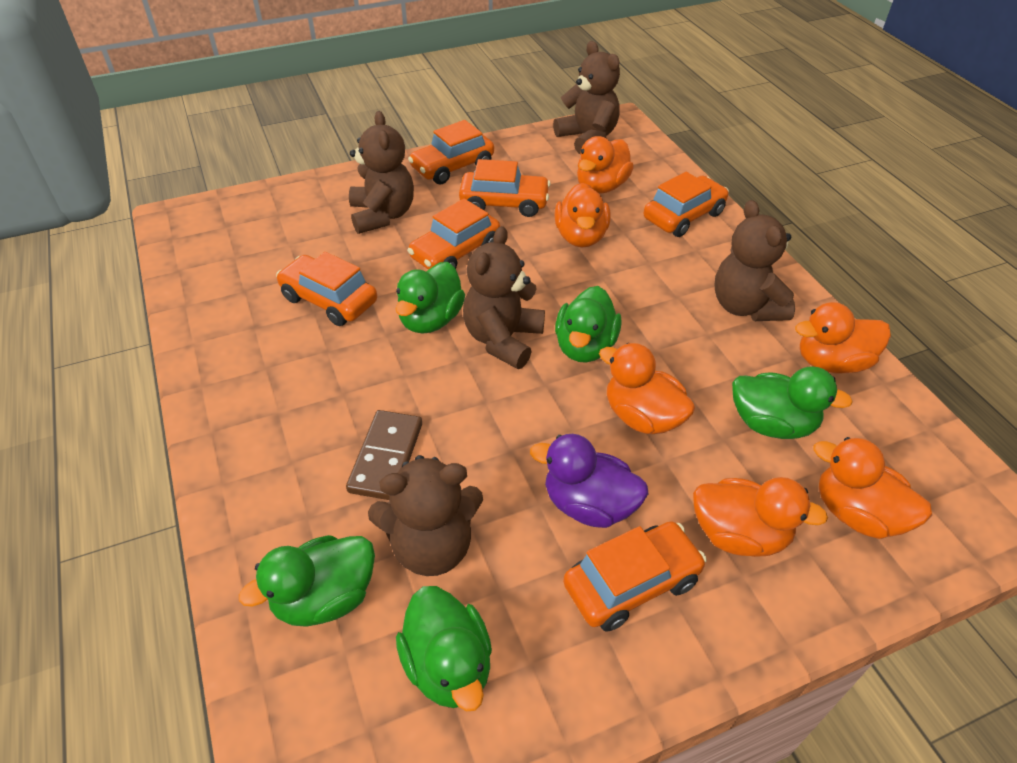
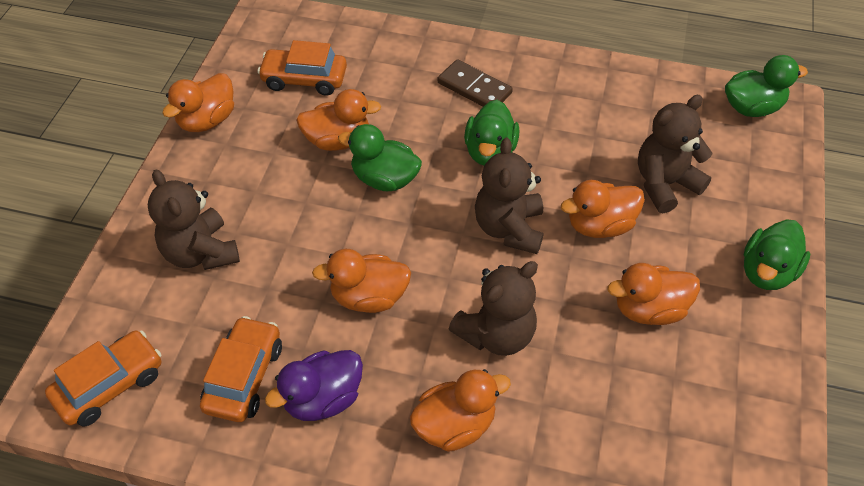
brown teddy bear: 5 -> 4
green duck: 5 -> 4
orange car: 6 -> 3

